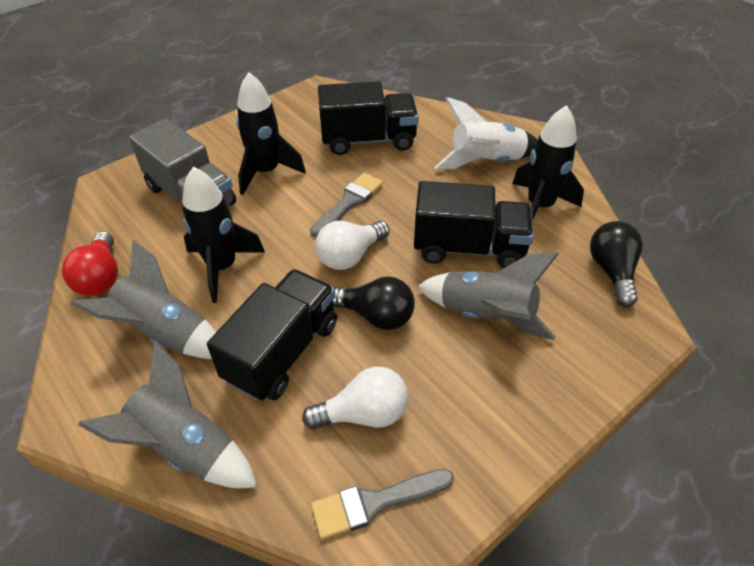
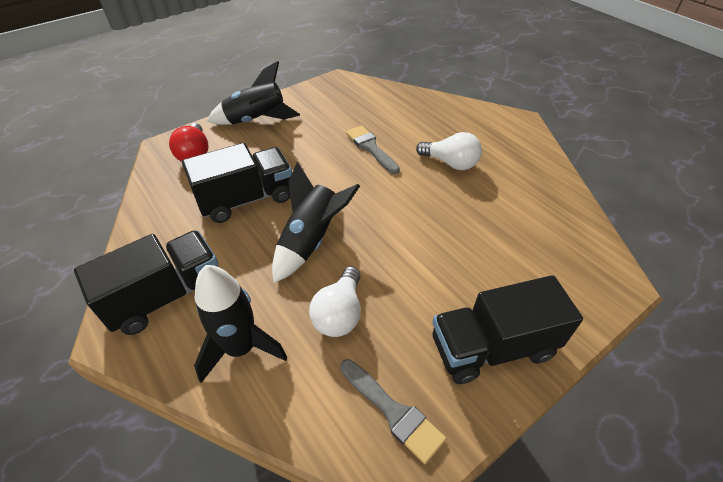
black light bulb: 2 -> 0
grey rocket: 3 -> 0
grey truck: 1 -> 0
white rocket: 1 -> 0

